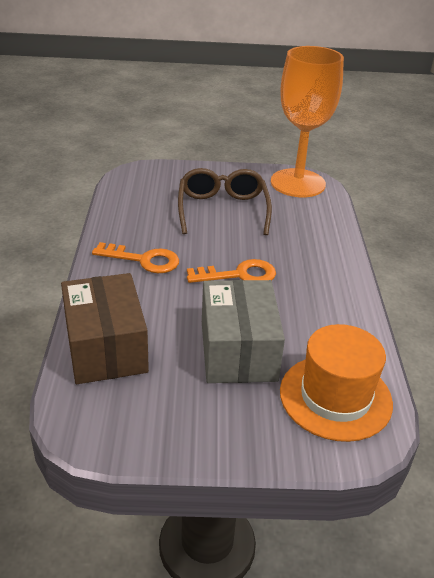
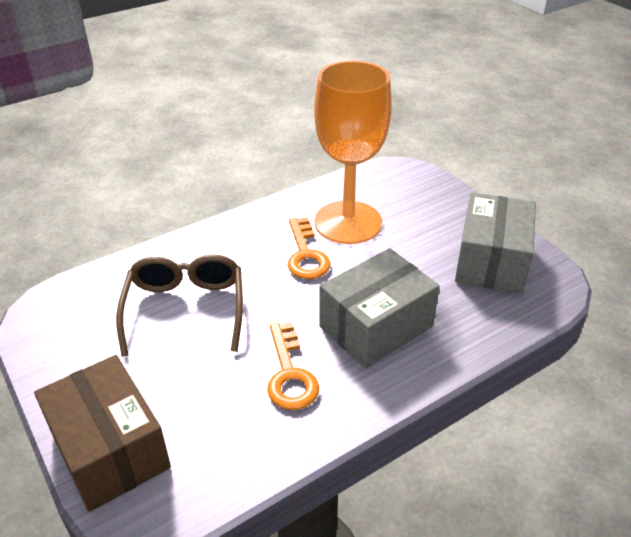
grey box: 1 -> 2
orange hat: 1 -> 0

